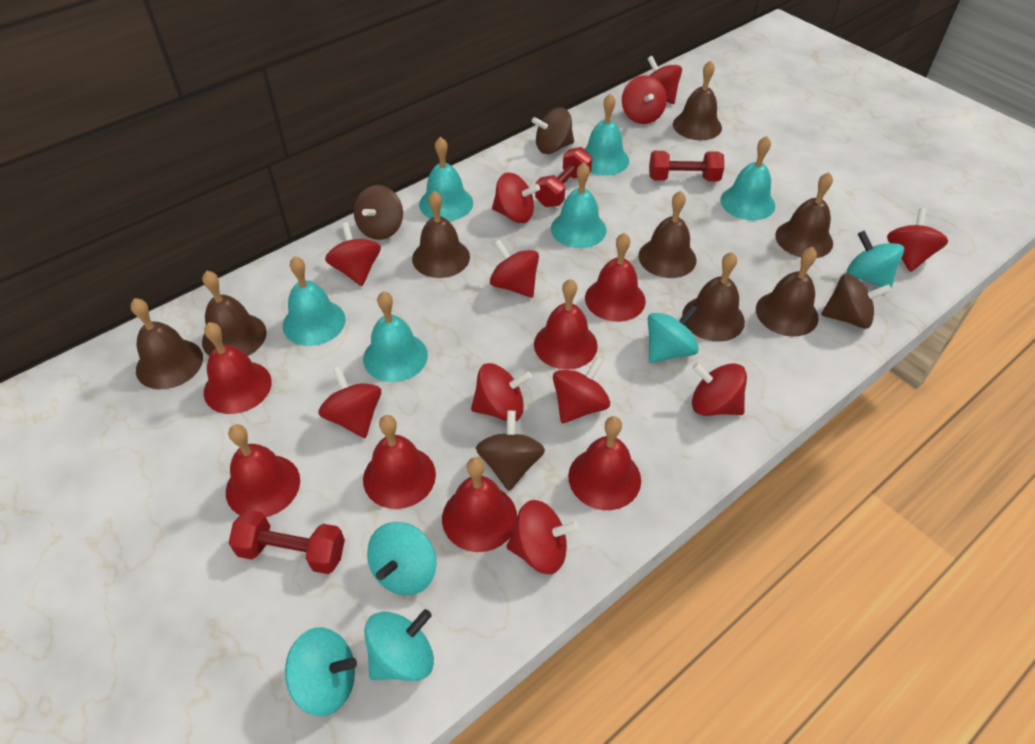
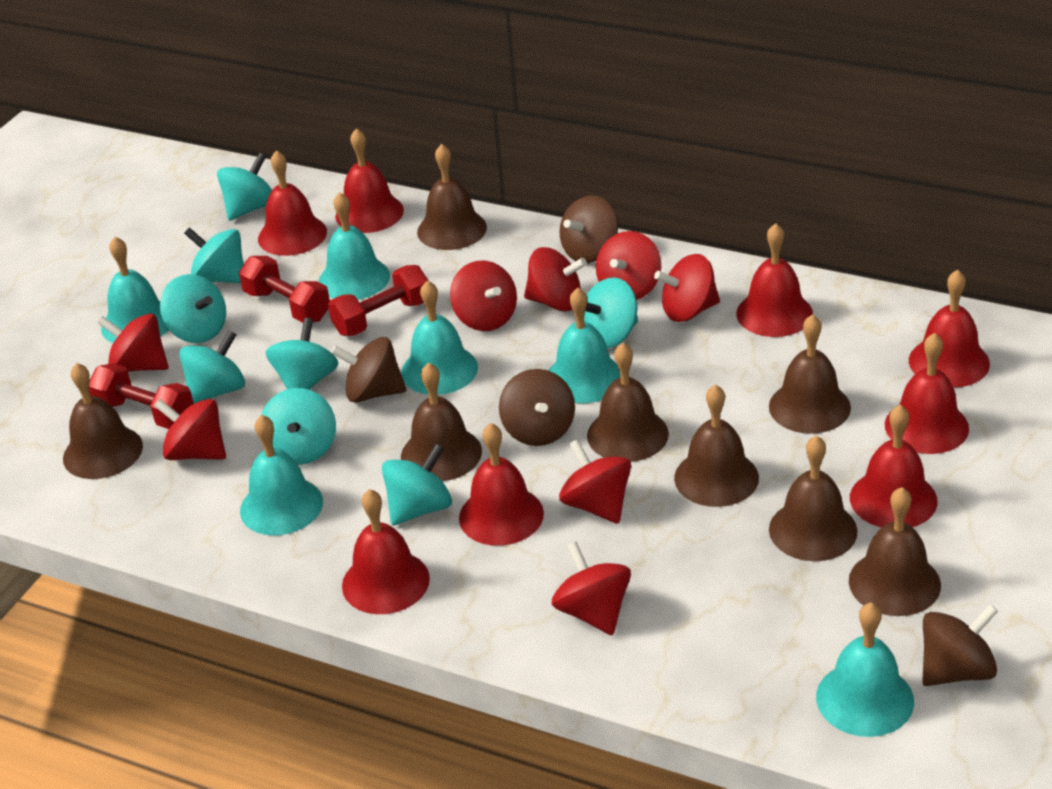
red bell: 7 -> 8
red spinning top: 11 -> 8
turquoise spinning top: 5 -> 8

